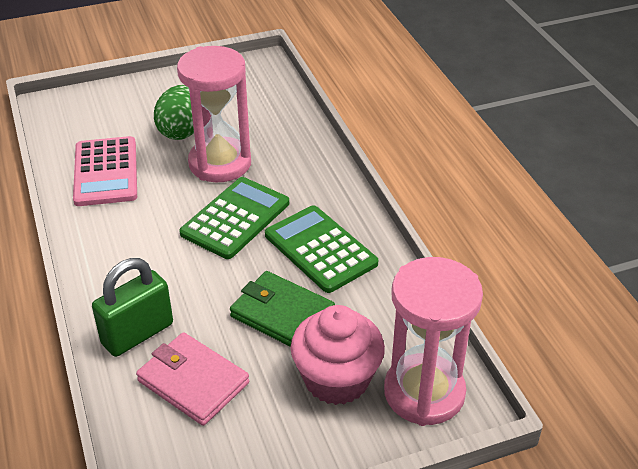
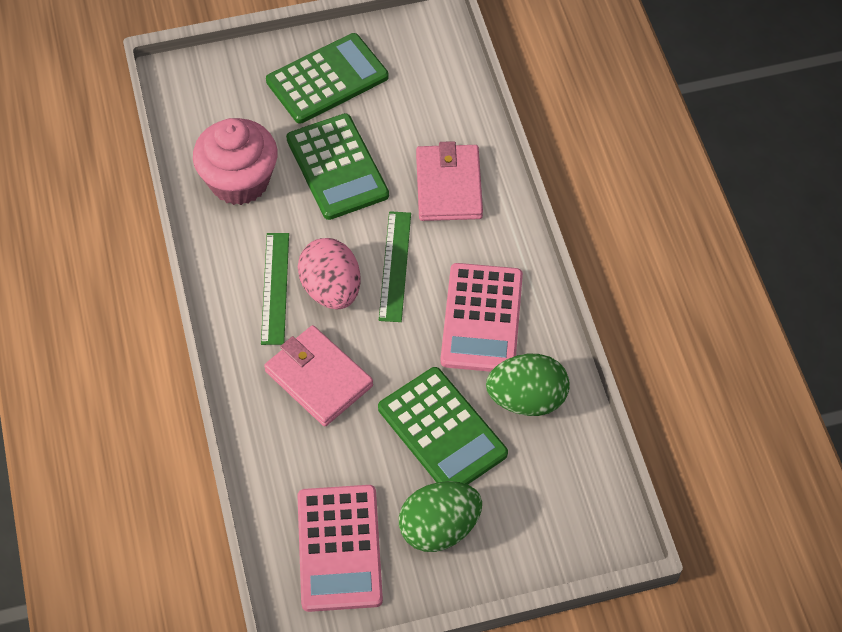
green calculator: 2 -> 3
green egg: 1 -> 2
green padlock: 1 -> 0
green ruler: 0 -> 2
green wallet: 1 -> 0
pink calculator: 1 -> 2
pink egg: 0 -> 1
pink hourglass: 2 -> 0
pink wallet: 1 -> 2

